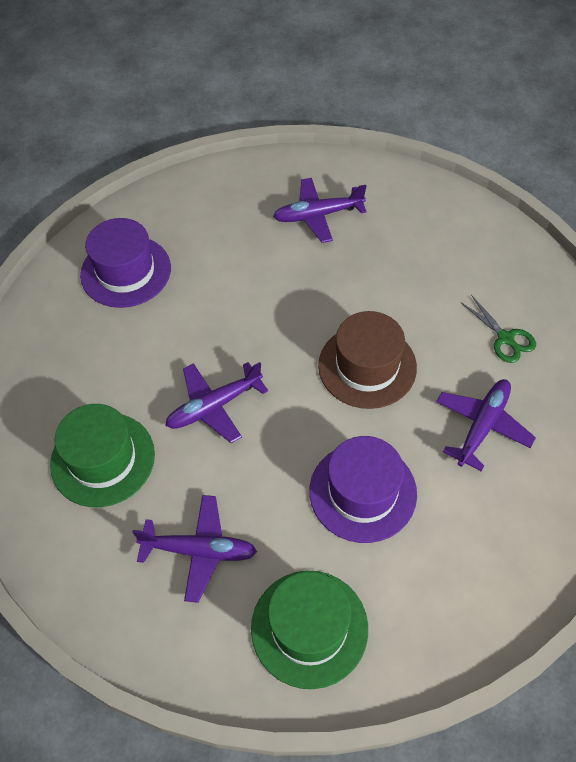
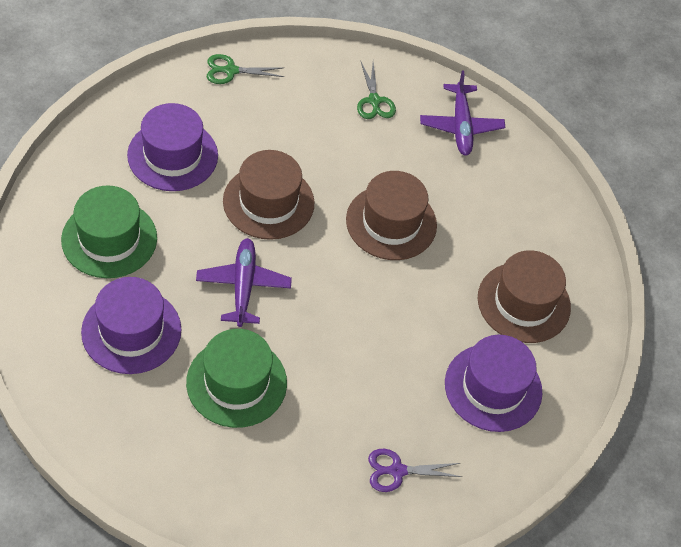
brown hat: 1 -> 3
green scissors: 1 -> 2
purple hat: 2 -> 3
purple plane: 4 -> 2
purple scissors: 0 -> 1

